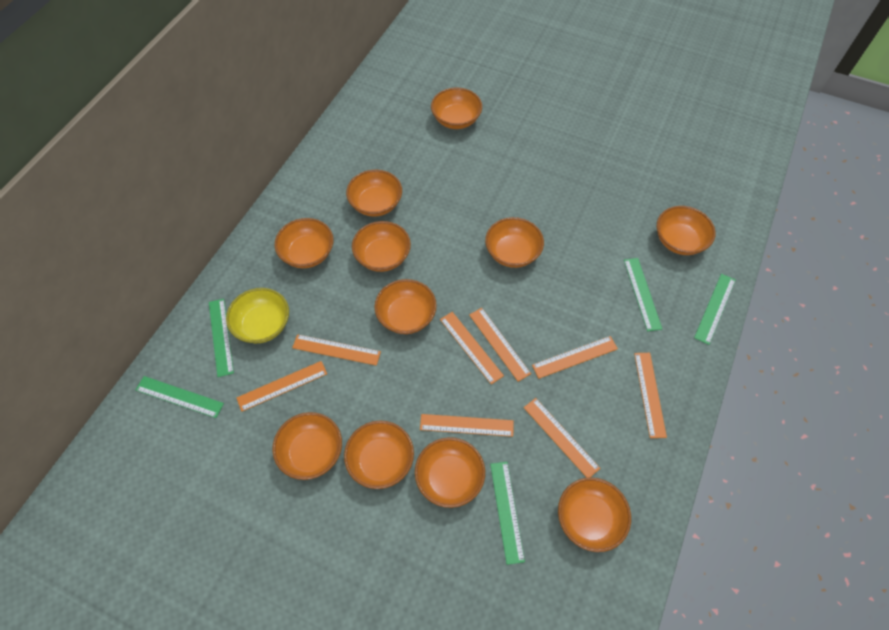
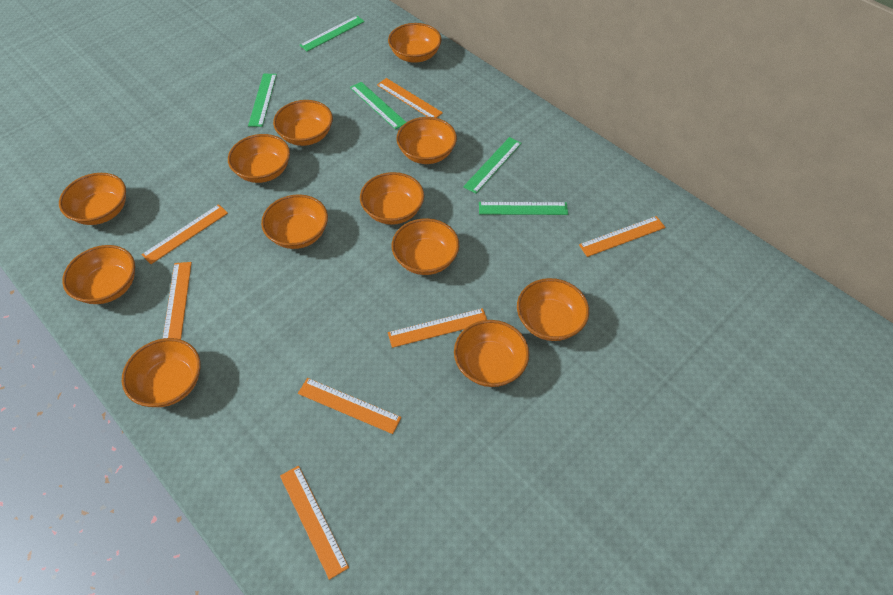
orange bowl: 11 -> 12
orange ruler: 8 -> 7
yellow bowl: 1 -> 0

